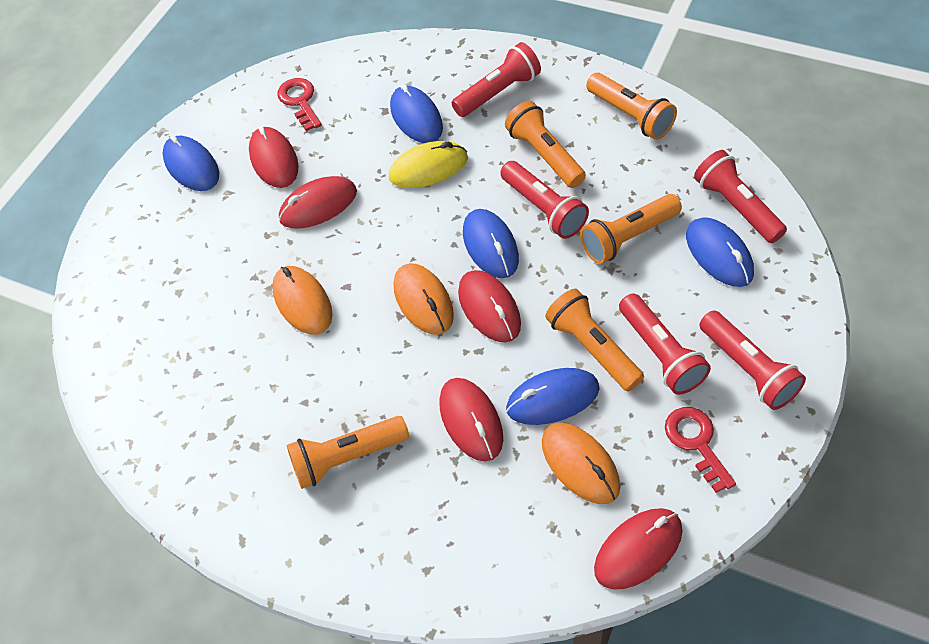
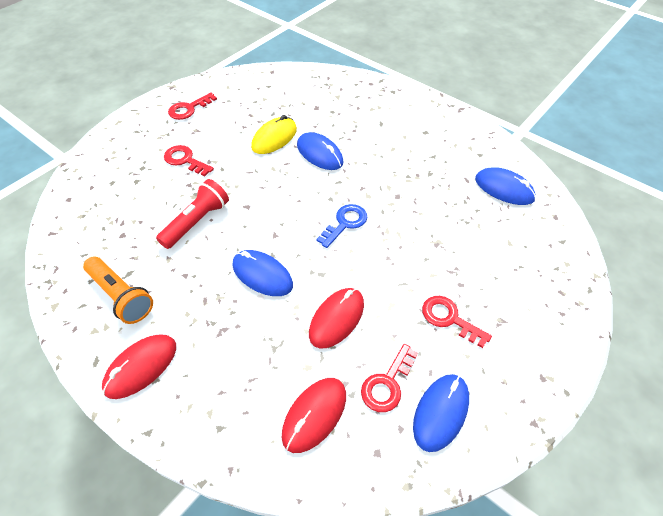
blue key: 0 -> 1
blue mouse: 5 -> 4
orange flashlight: 5 -> 1
orange mouse: 3 -> 0
red flashlight: 5 -> 1
red key: 2 -> 4
red mouse: 5 -> 3

